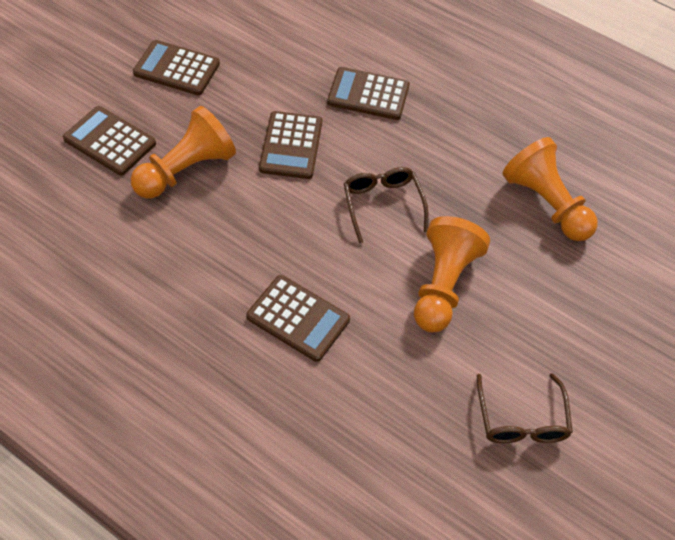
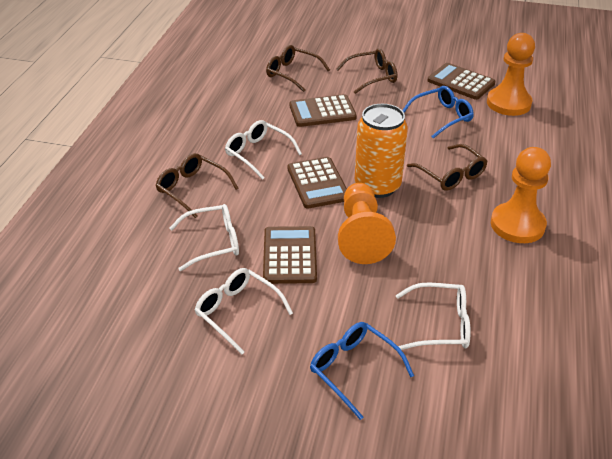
blue glasses: 0 -> 2
brown calculator: 5 -> 4
brown glasses: 2 -> 4
orange can: 0 -> 1
white glasses: 0 -> 4

